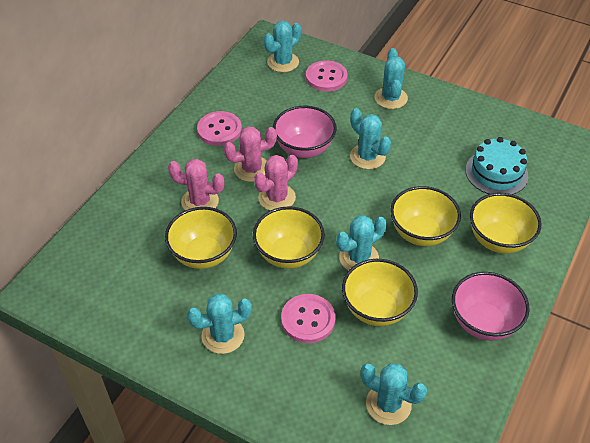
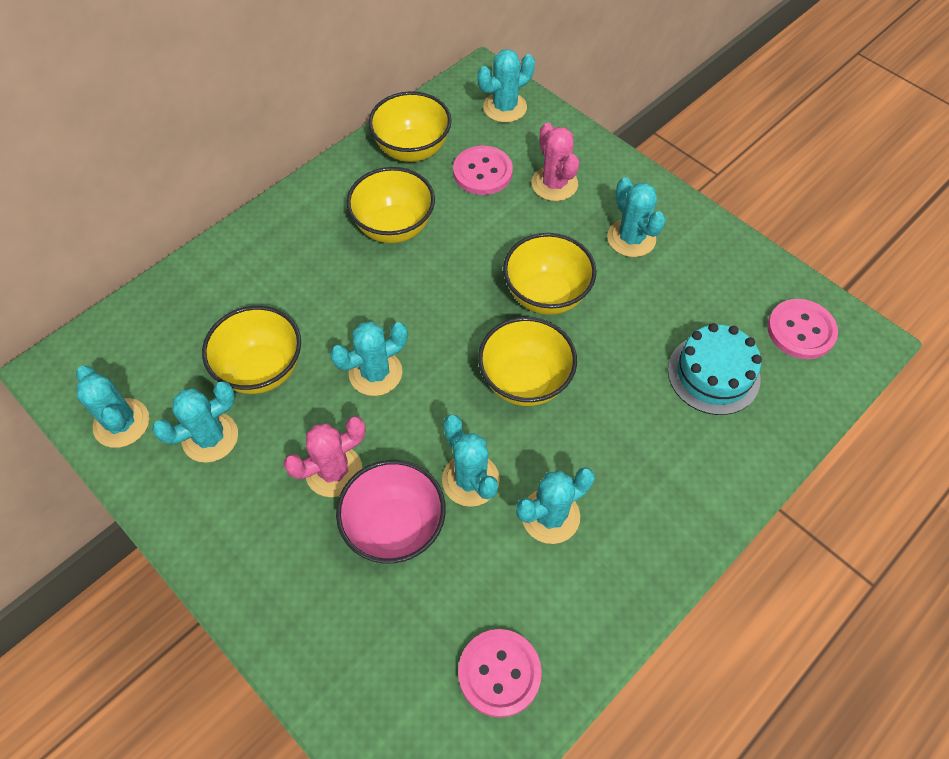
pink bowl: 2 -> 1
pink cactus: 3 -> 2
turquoise cactus: 6 -> 7

